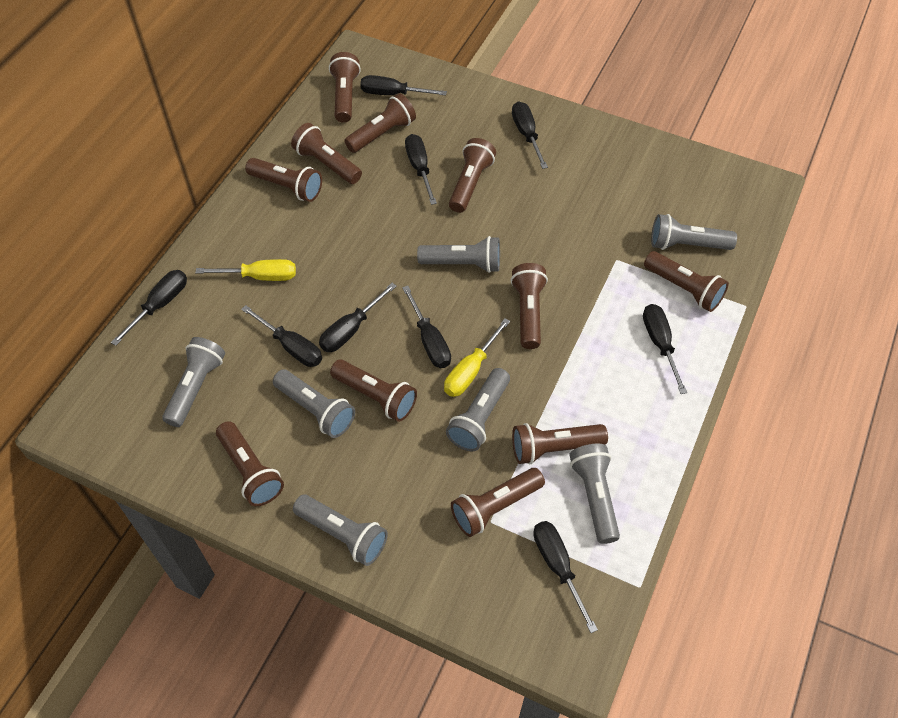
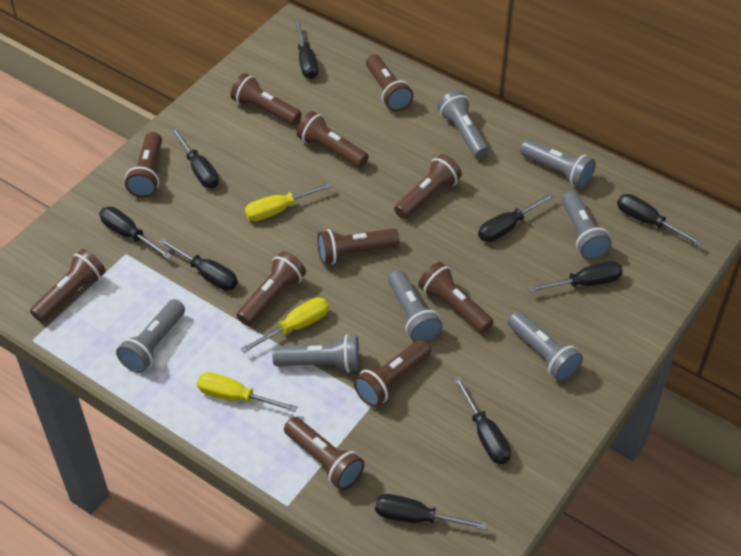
yellow screwdriver: 2 -> 3

